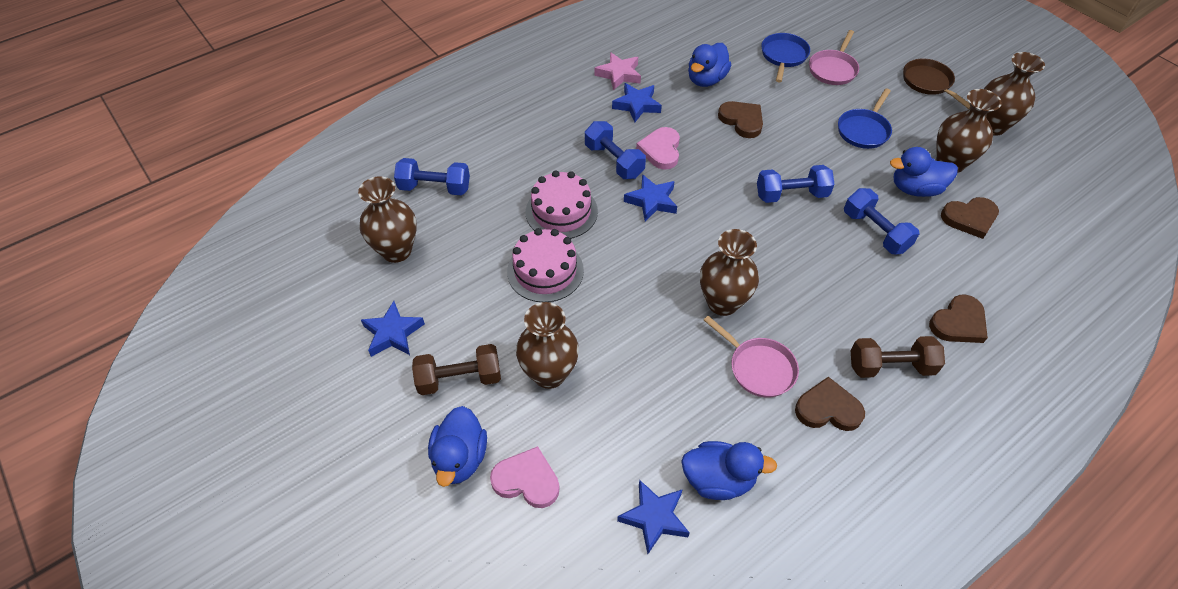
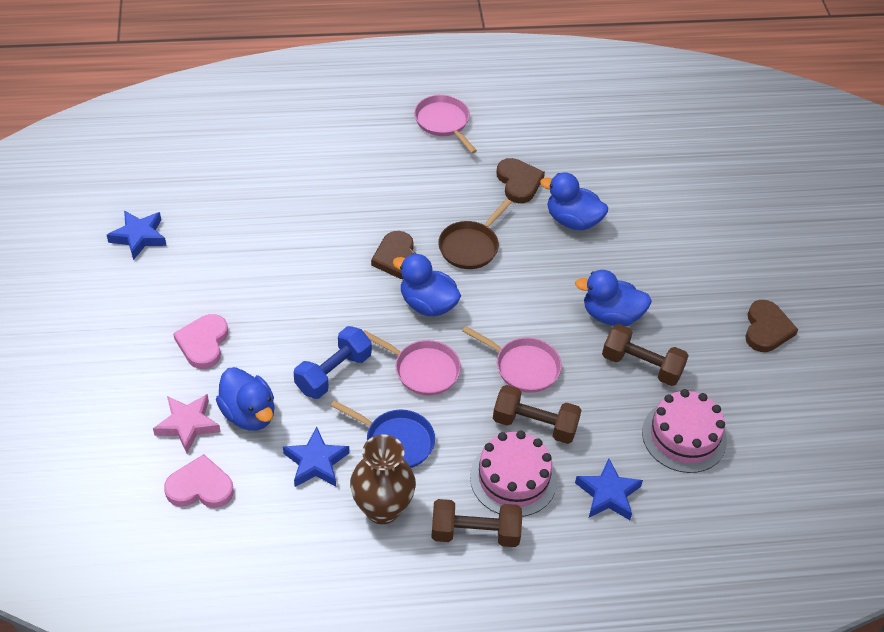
blue dumbbell: 4 -> 1
blue pan: 2 -> 1
blue star: 4 -> 3
brown dumbbell: 2 -> 3
brown heart: 4 -> 3
brown vase: 5 -> 1
pink pan: 2 -> 3

